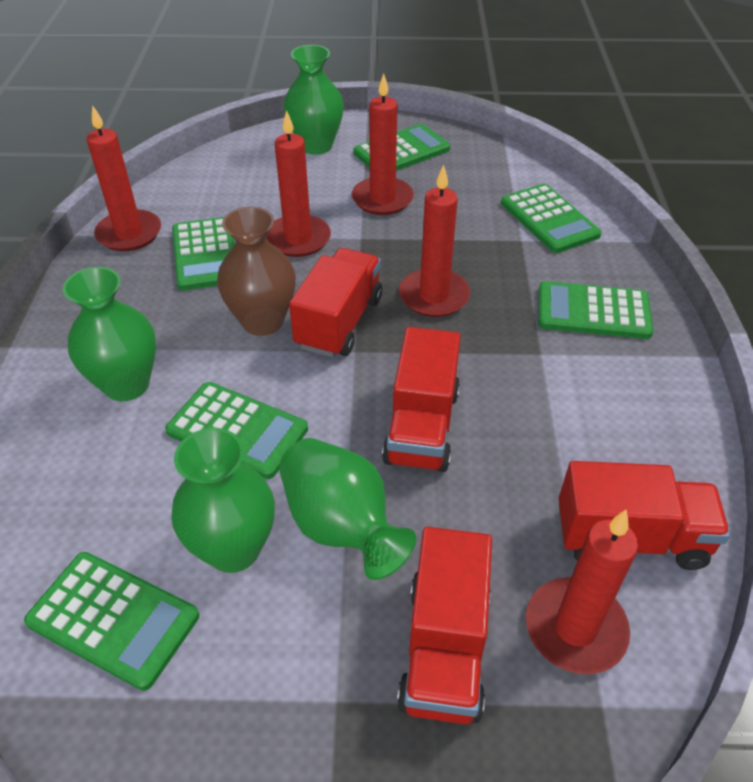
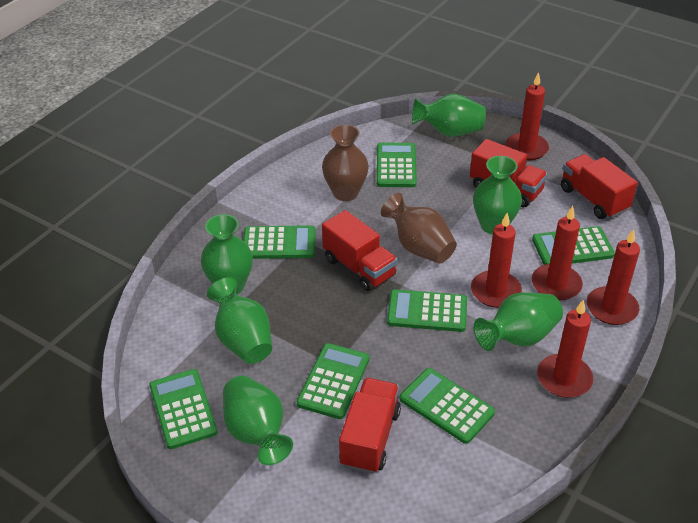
brown vase: 1 -> 2
green calculator: 6 -> 7
green vase: 4 -> 6

